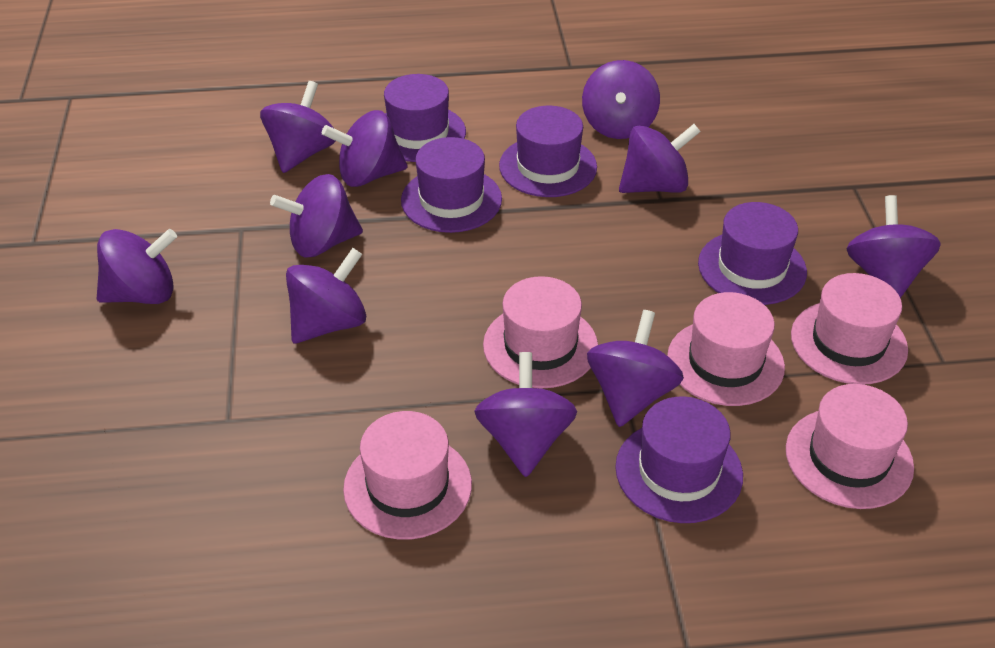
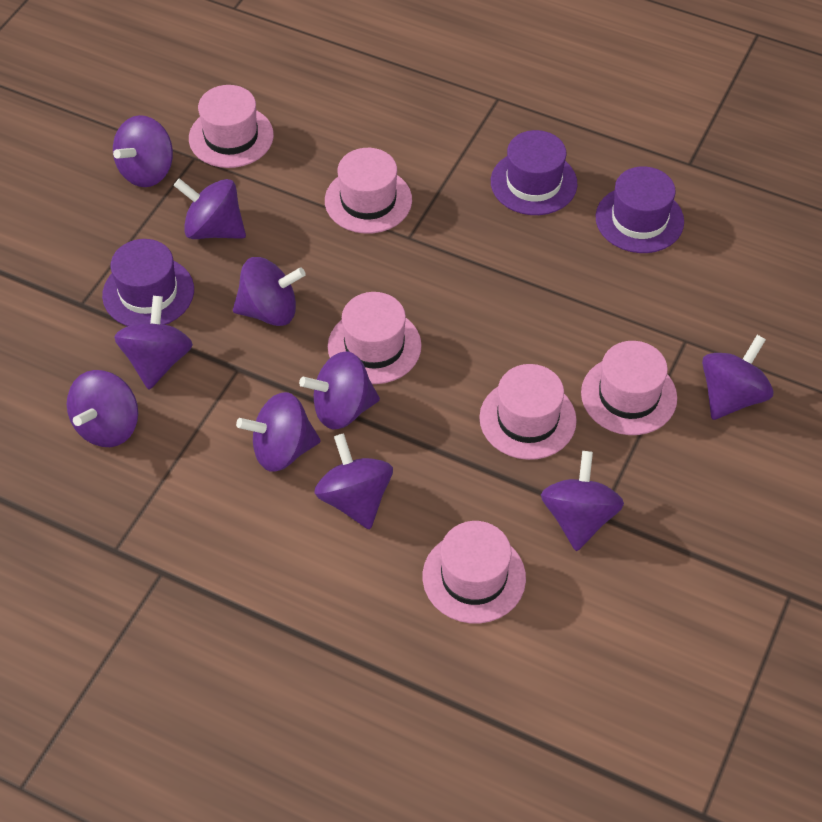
pink hat: 5 -> 6
purple hat: 5 -> 3

